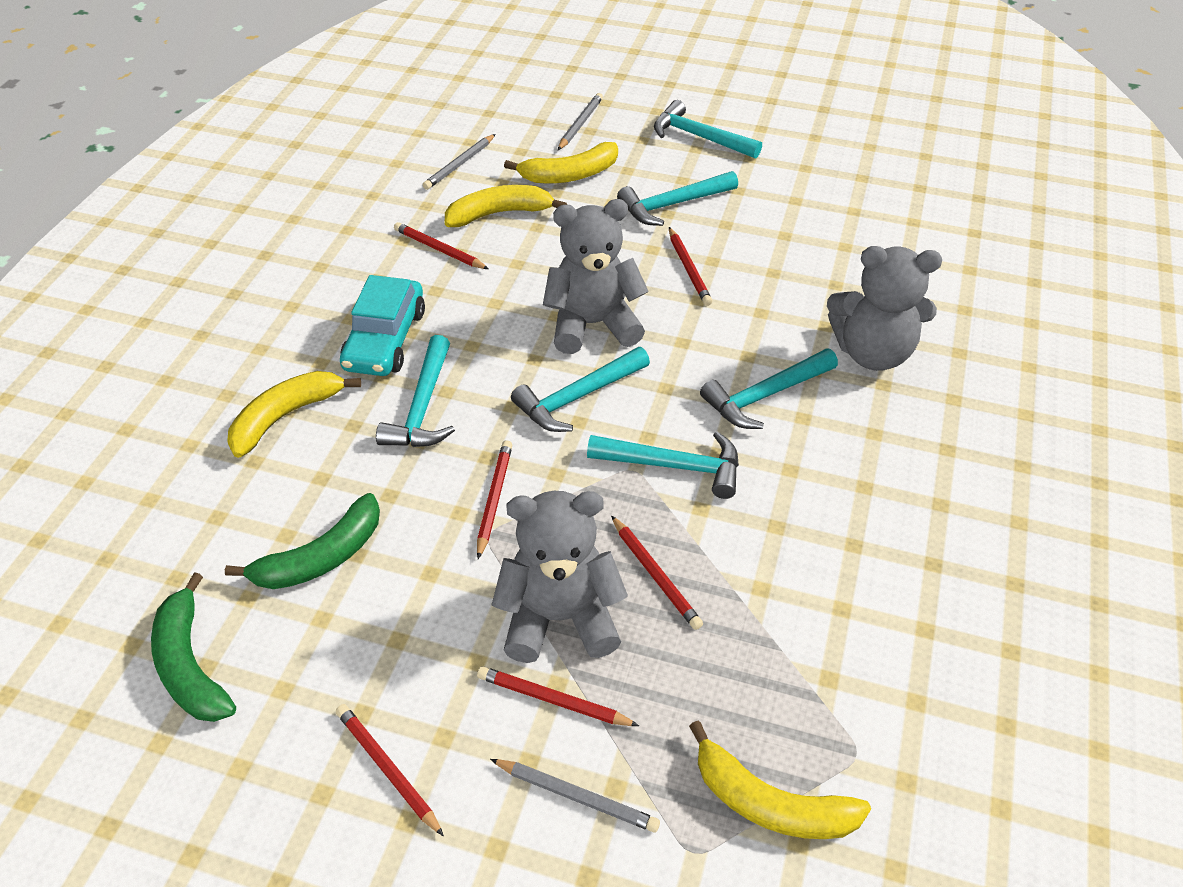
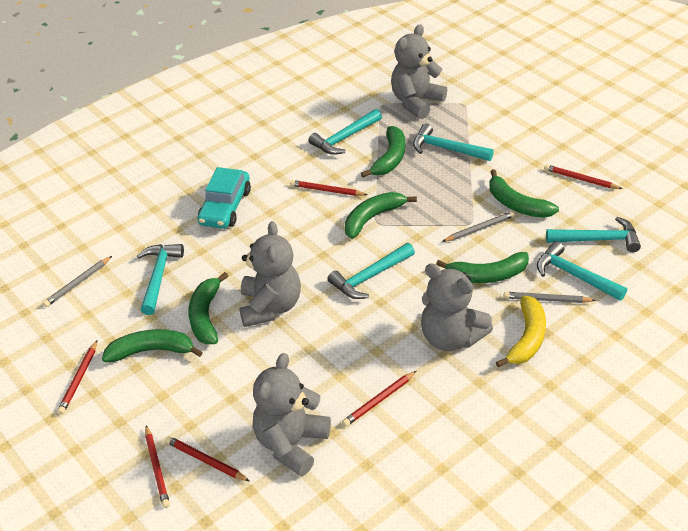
green banana: 2 -> 6
grey teddy bear: 3 -> 4
yellow banana: 4 -> 1

